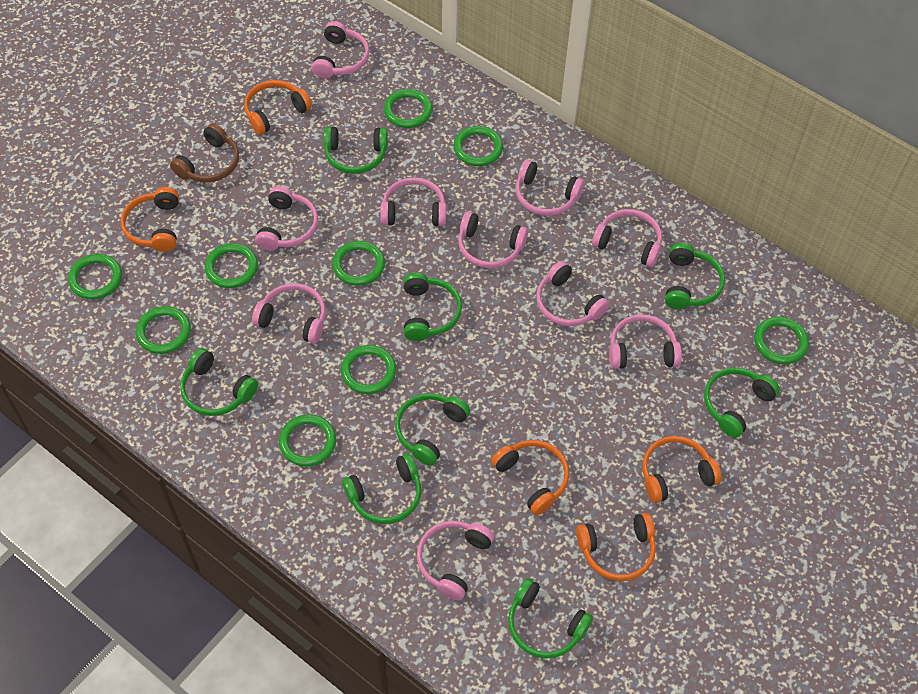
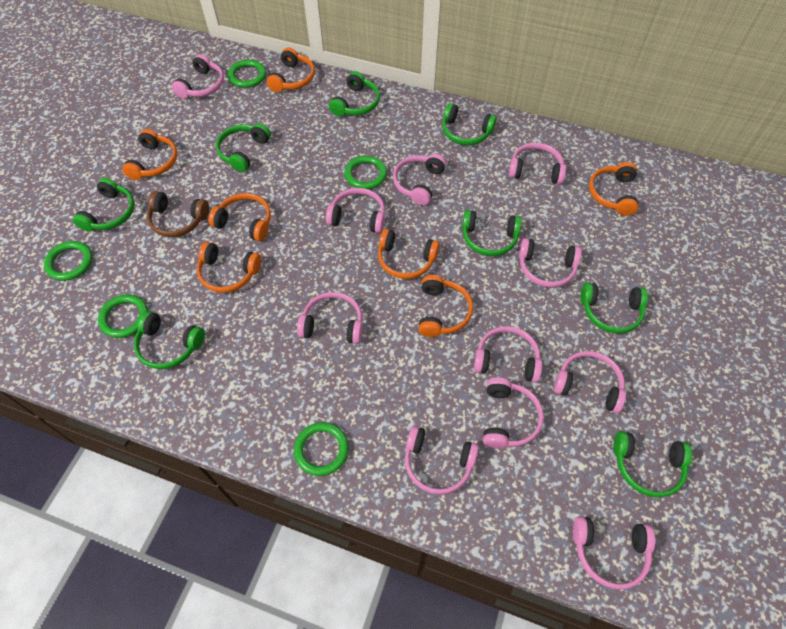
green ring: 9 -> 5
orange headphones: 5 -> 7
pink headphones: 10 -> 11

